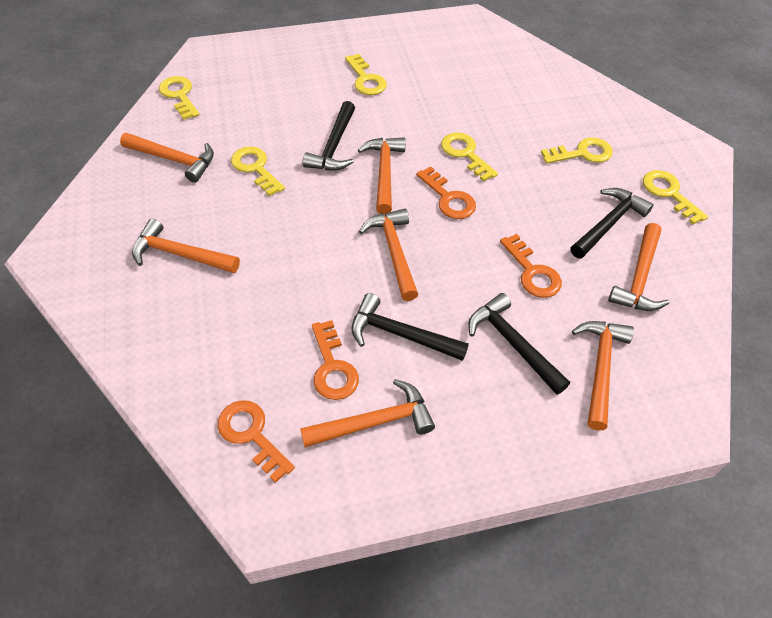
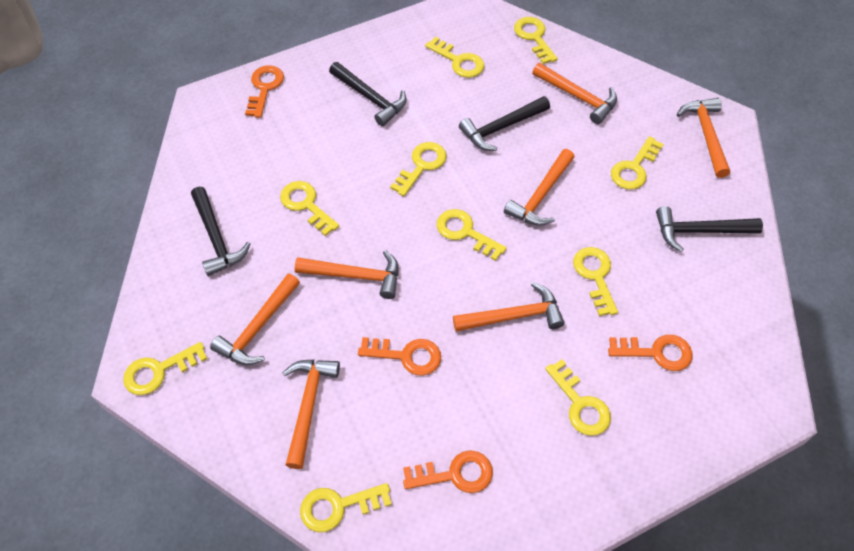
yellow key: 6 -> 10

